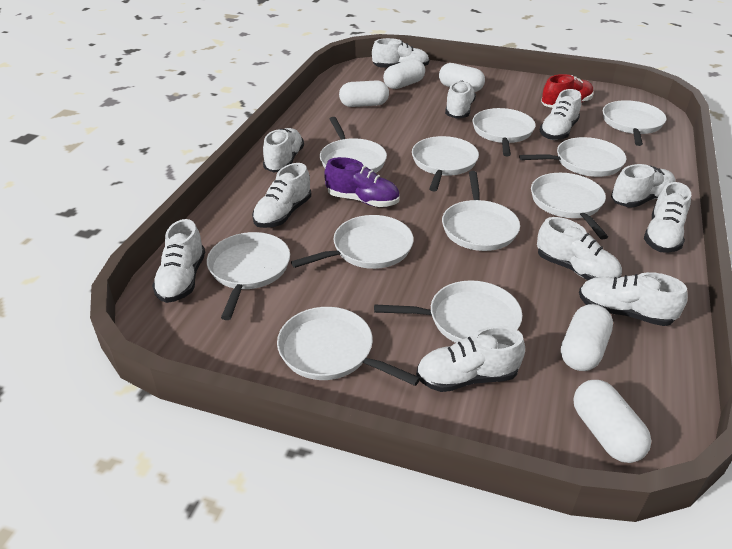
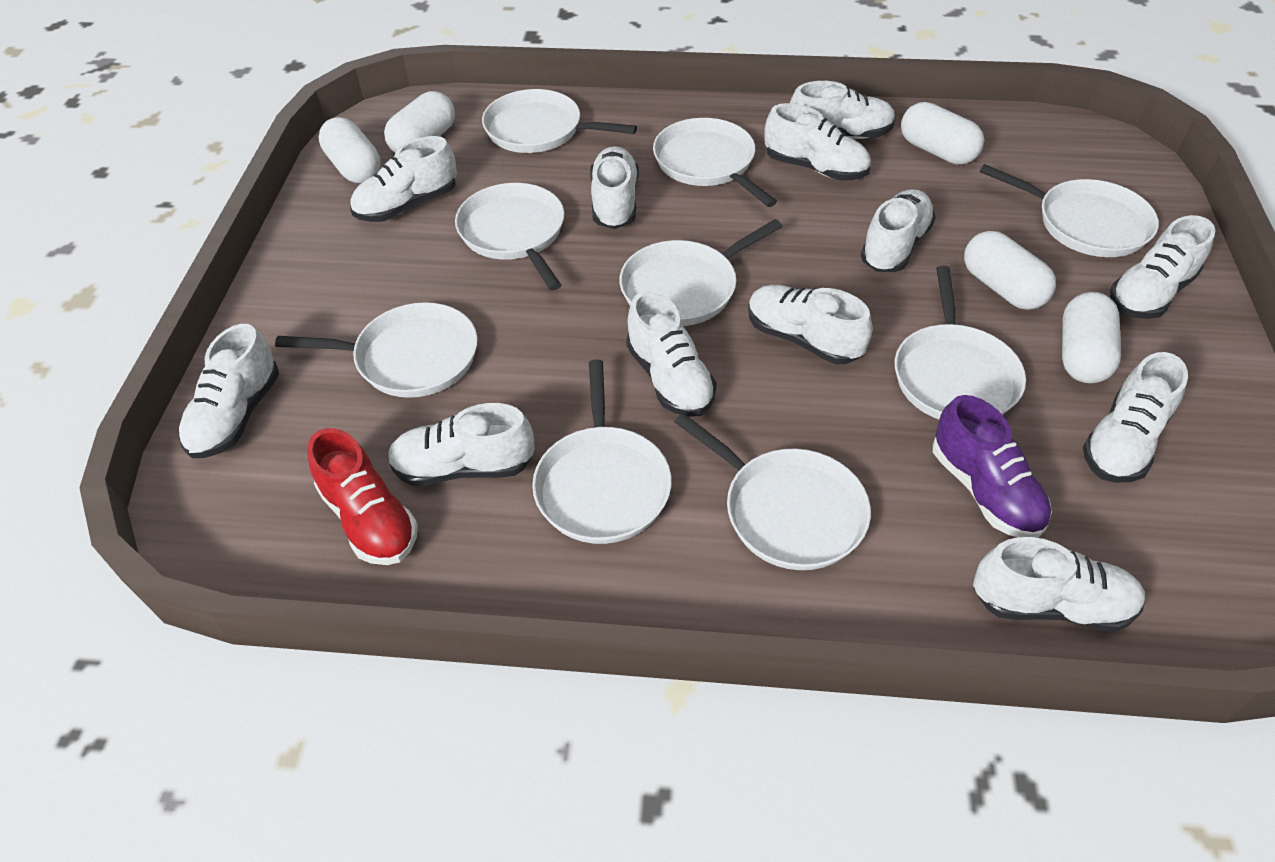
white pan: 11 -> 9
white shoe: 11 -> 12

